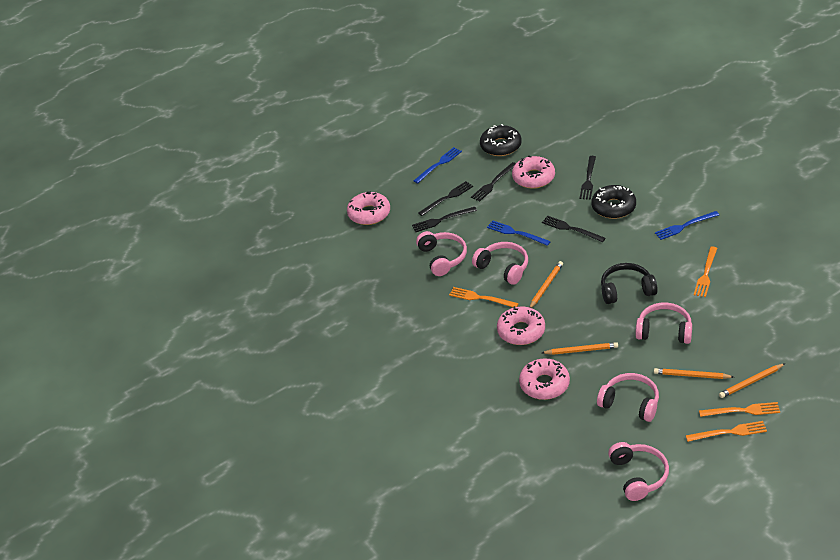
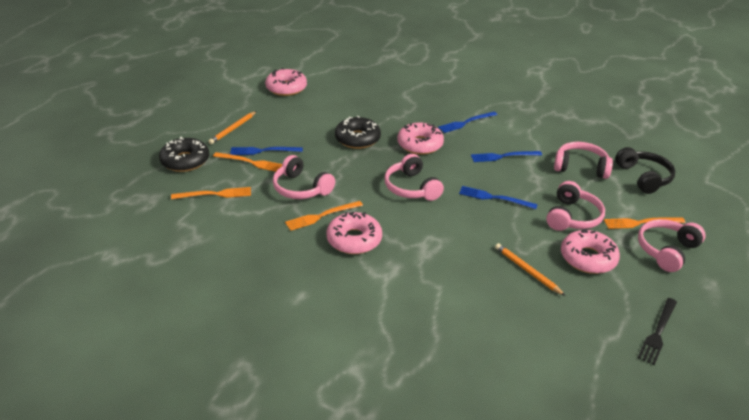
black fork: 5 -> 1
blue fork: 3 -> 4
orange pencil: 4 -> 2

